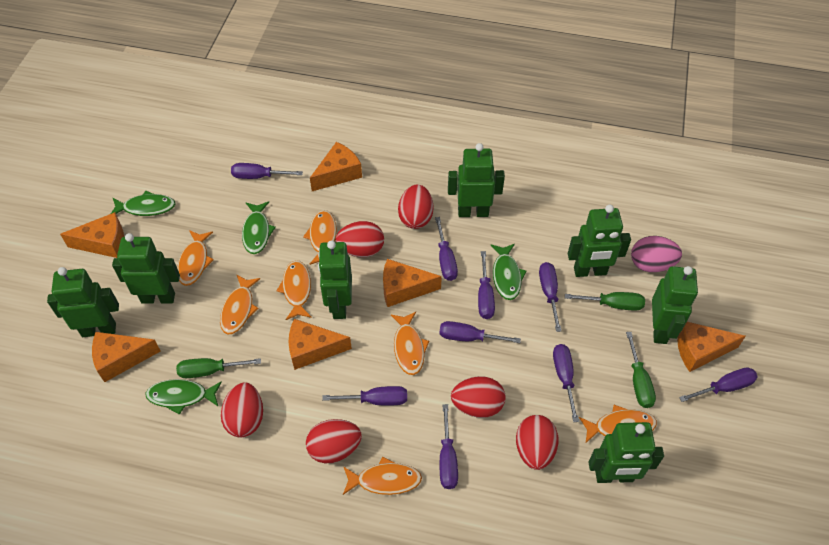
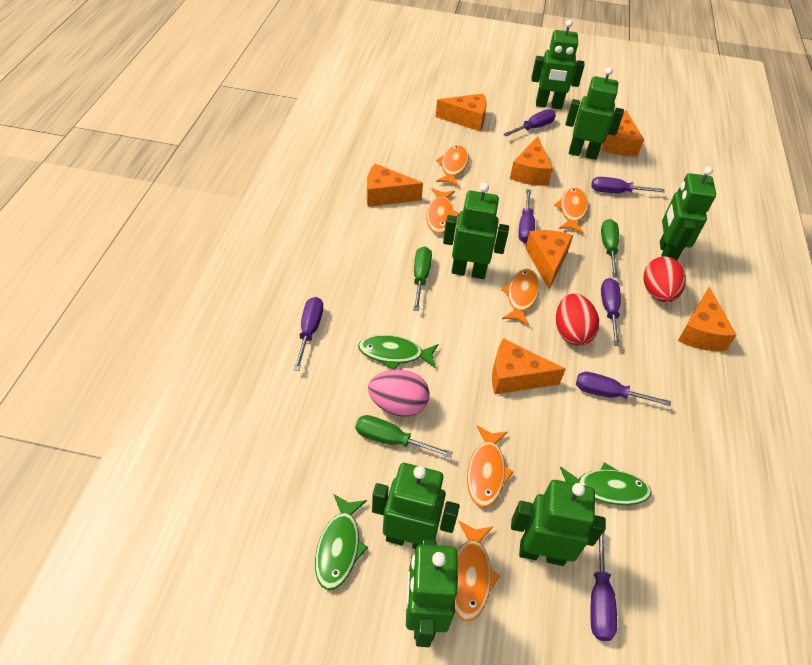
green fish: 4 -> 3
orange cheese: 6 -> 7
orange fish: 7 -> 6
purple screwdriver: 9 -> 7
red egg: 6 -> 2

